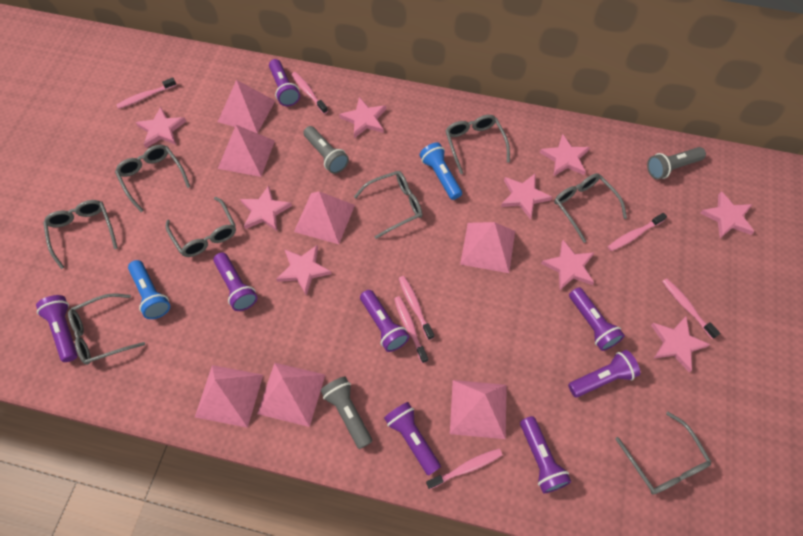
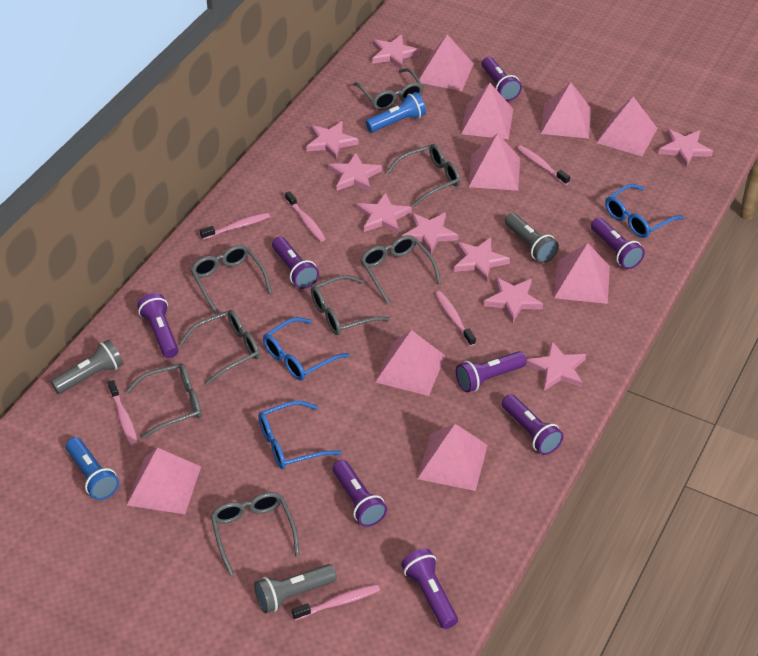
blue glasses: 0 -> 3
pink pyramid: 7 -> 9
pink toothbrush: 7 -> 6

